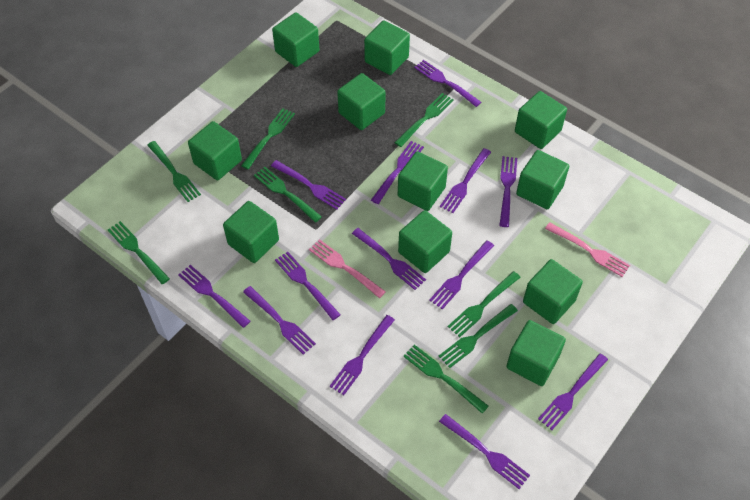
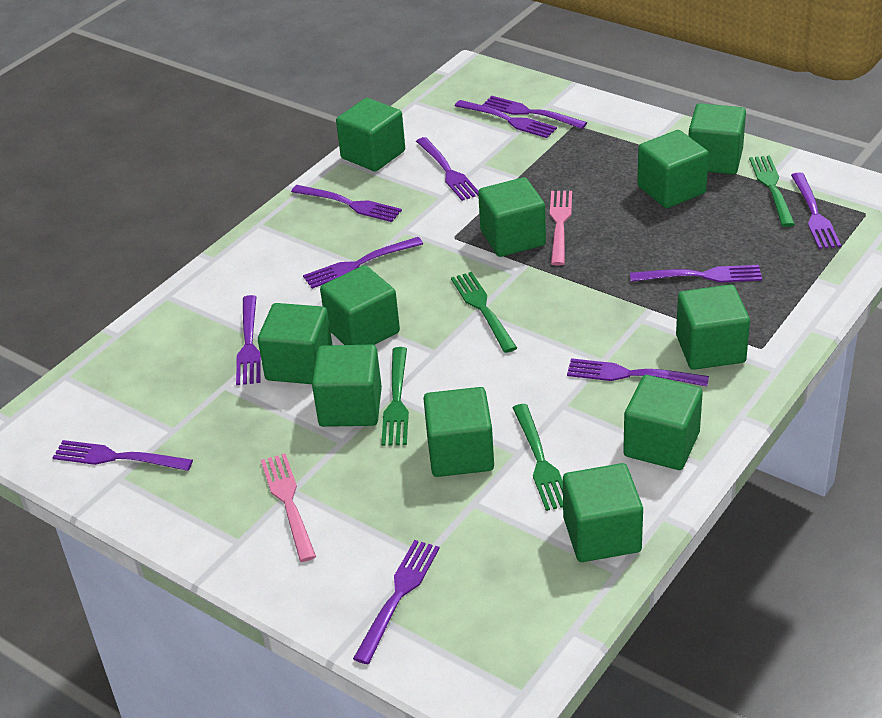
green fork: 8 -> 4
purple fork: 13 -> 11

